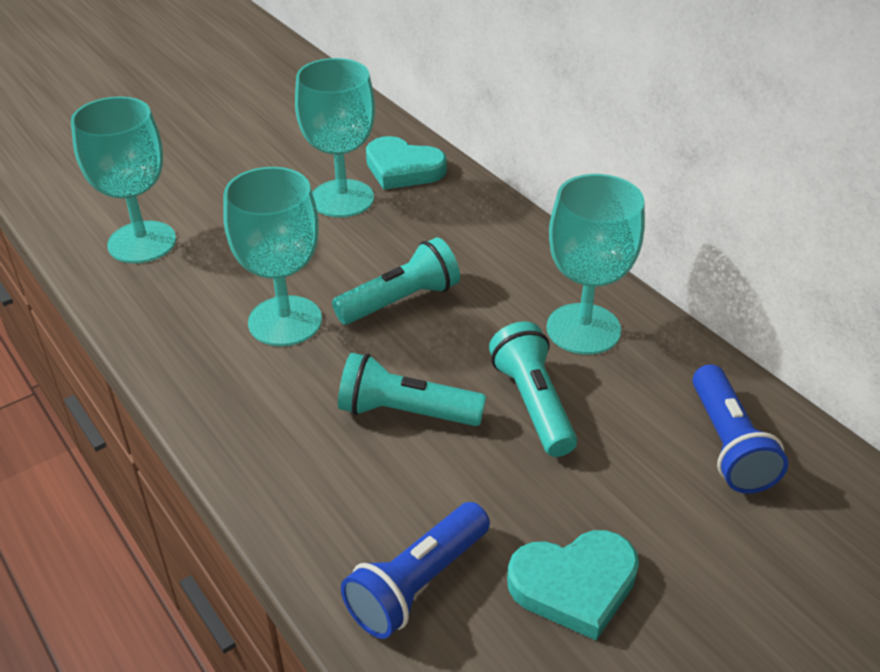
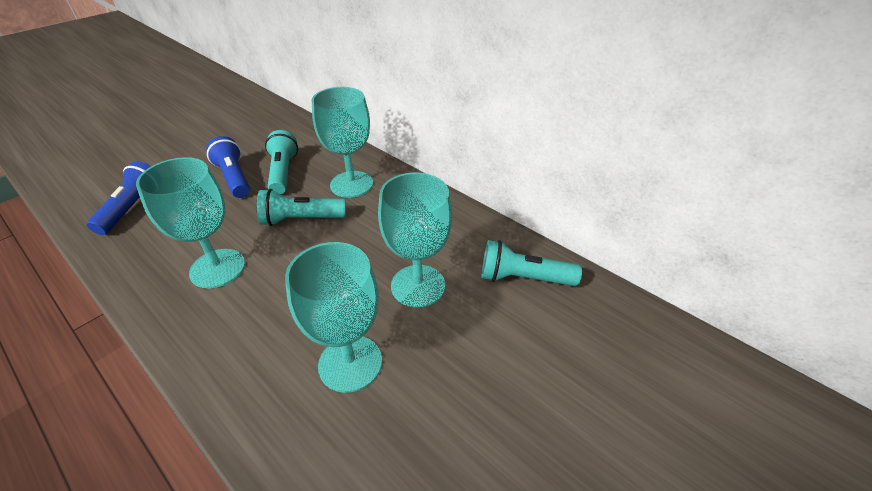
turquoise heart: 2 -> 0

